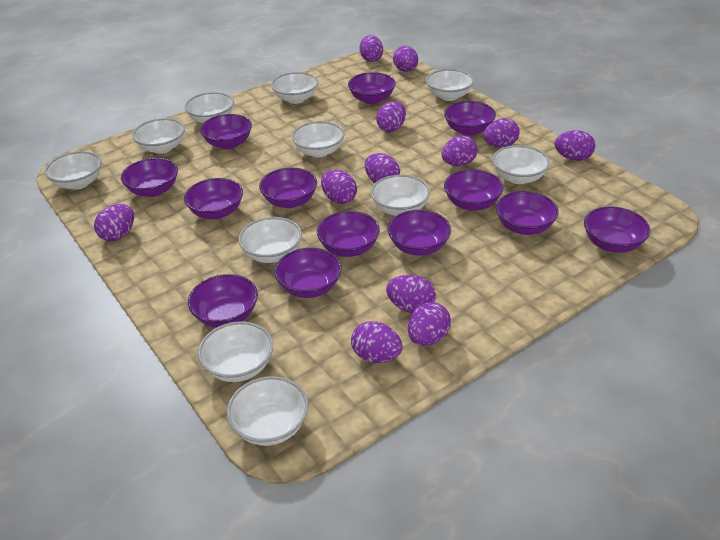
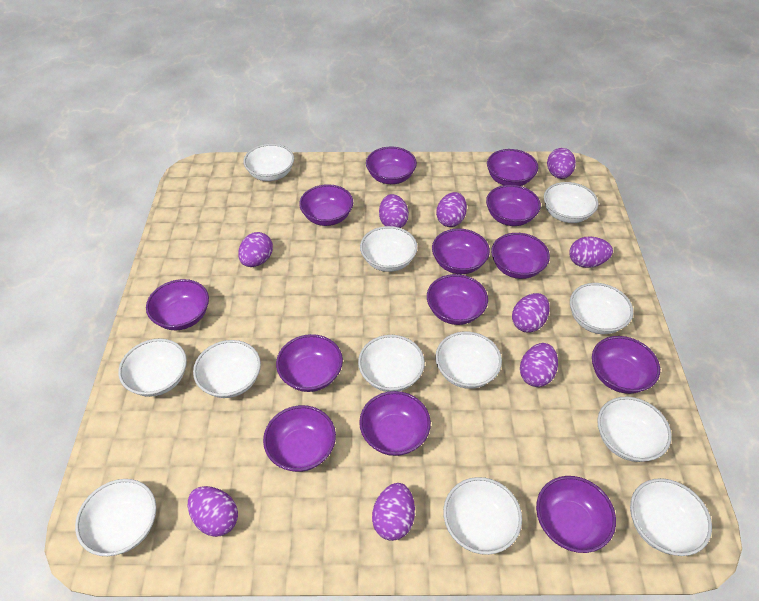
purple egg: 12 -> 9
white bowl: 11 -> 12

